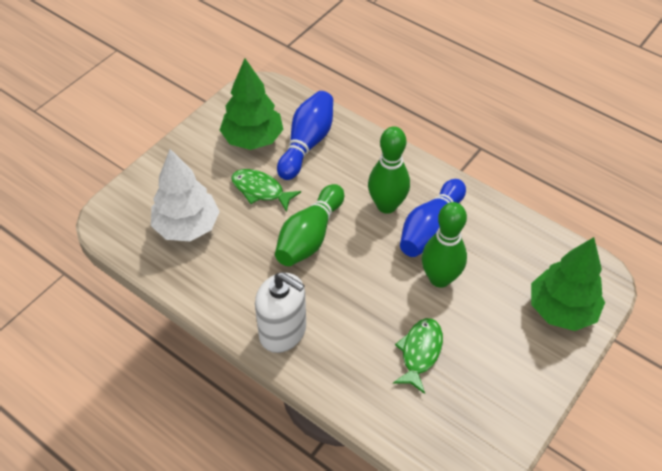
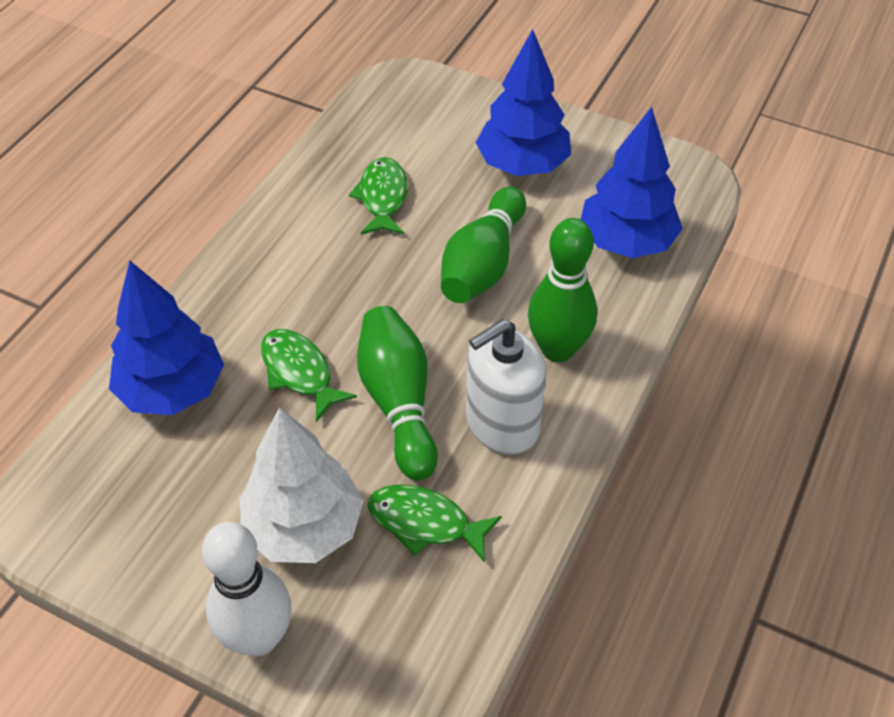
blue bowling pin: 2 -> 0
blue tree: 0 -> 3
green fish: 2 -> 3
green tree: 2 -> 0
white bowling pin: 0 -> 1

